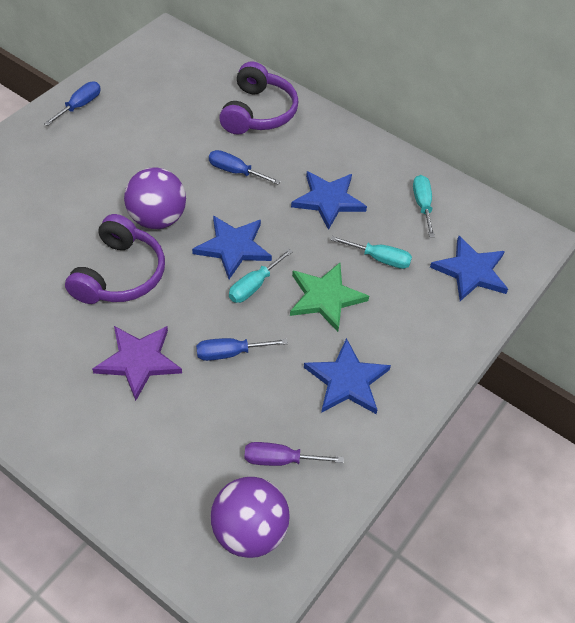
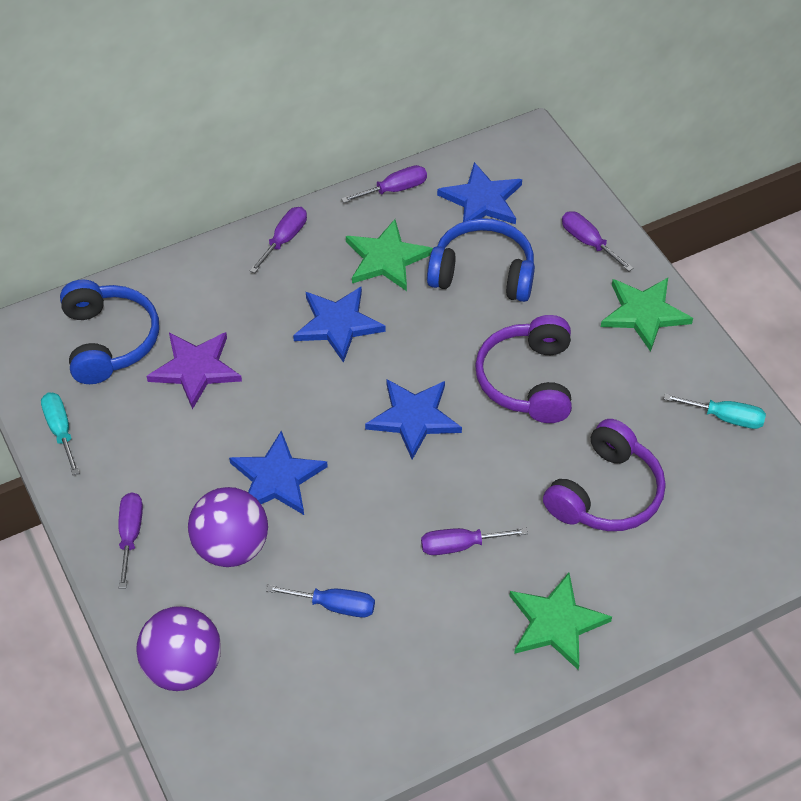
blue headphones: 0 -> 2
blue screwdriver: 3 -> 1
green star: 1 -> 3
purple screwdriver: 1 -> 5
turquoise screwdriver: 3 -> 2

